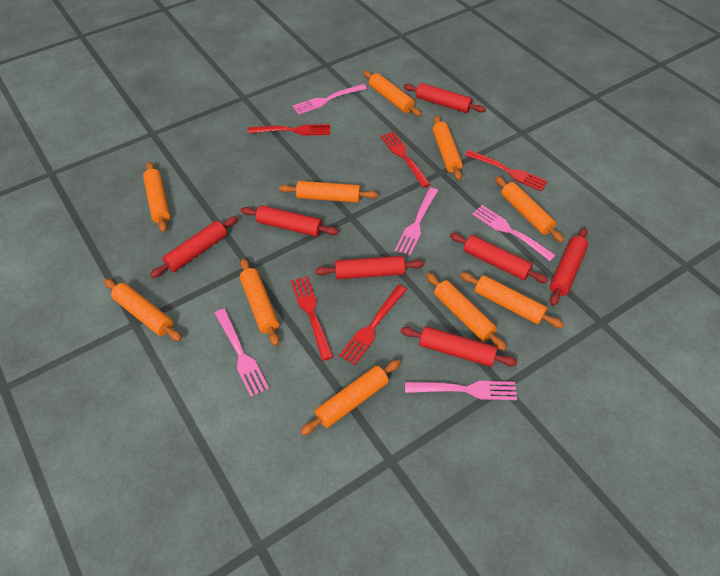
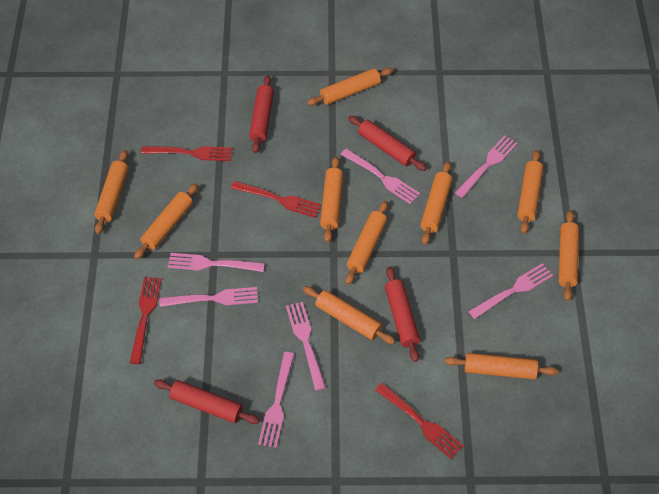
pink fork: 5 -> 7
red fork: 5 -> 4
red rolling pin: 7 -> 4

